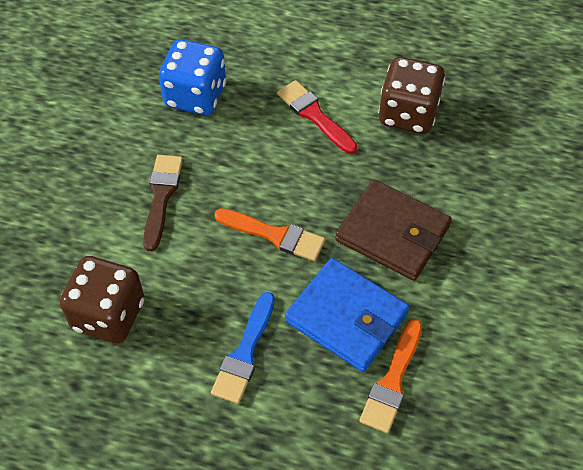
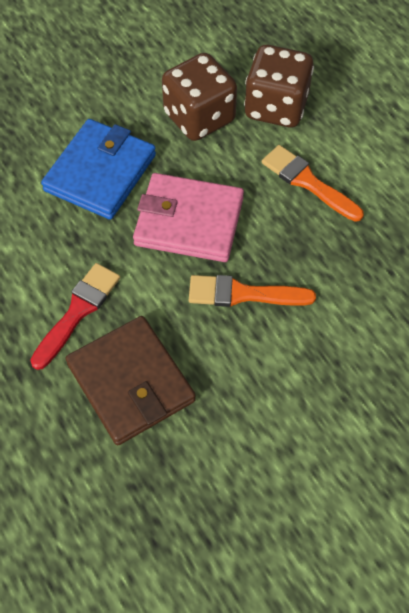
blue brush: 1 -> 0
blue dice: 1 -> 0
brown brush: 1 -> 0
pink wallet: 0 -> 1

